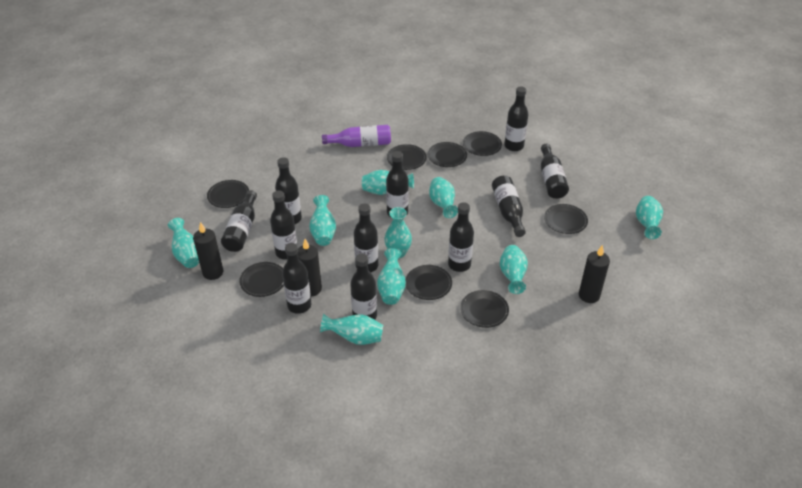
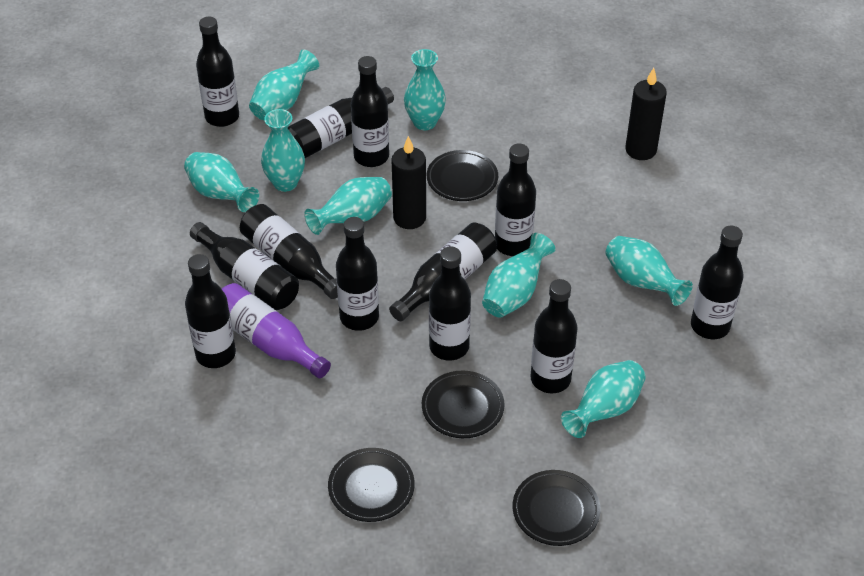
black bottle: 11 -> 12
black candle: 3 -> 2
black plate: 8 -> 4
turquoise vase: 9 -> 8

